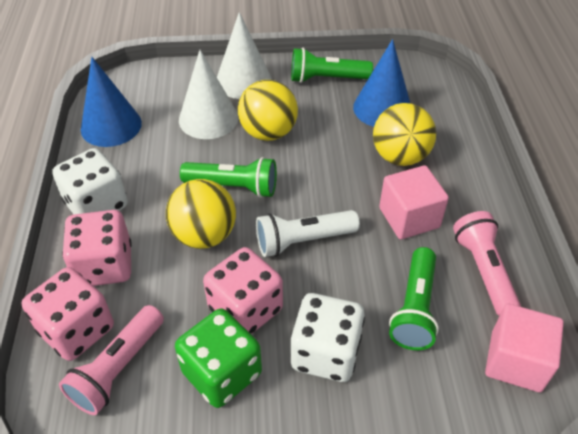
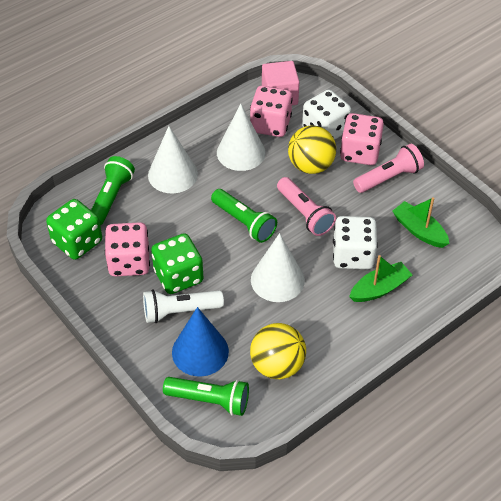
blue cone: 2 -> 1
green boat: 0 -> 2
green dice: 1 -> 2
pink cube: 2 -> 1
white cone: 2 -> 3
yellow ball: 3 -> 2

